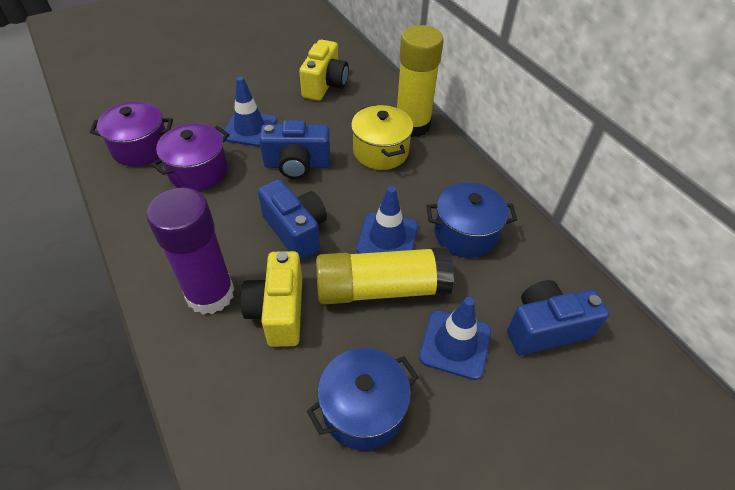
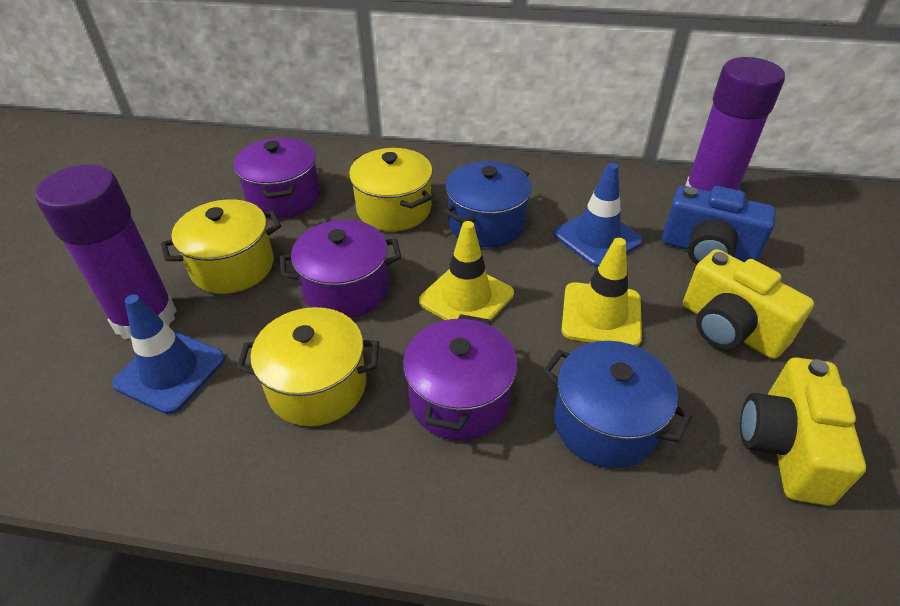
blue camera: 3 -> 1
blue traffic cone: 3 -> 2
purple glue stick: 1 -> 2
purple pot: 2 -> 3
yellow glue stick: 2 -> 0
yellow pot: 1 -> 3
yellow traffic cone: 0 -> 2

